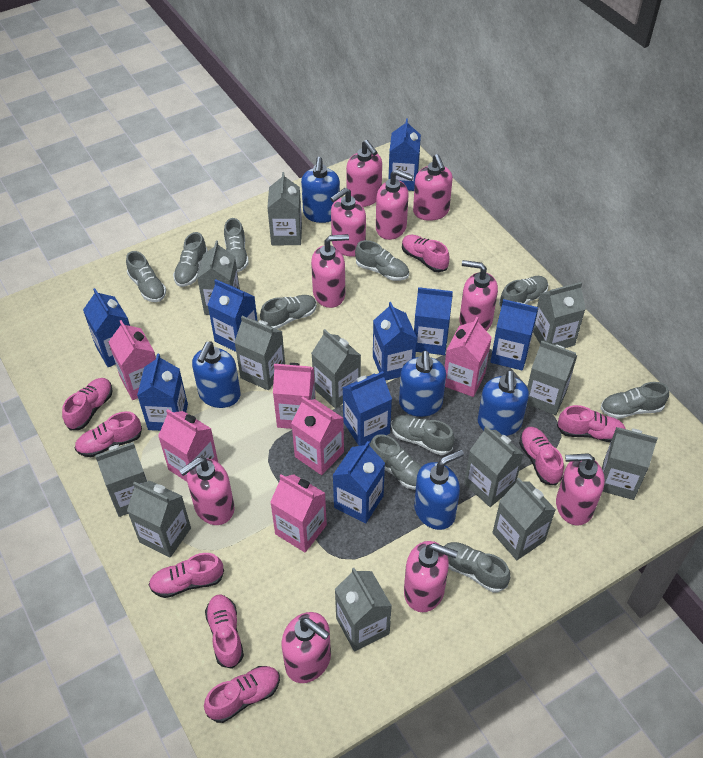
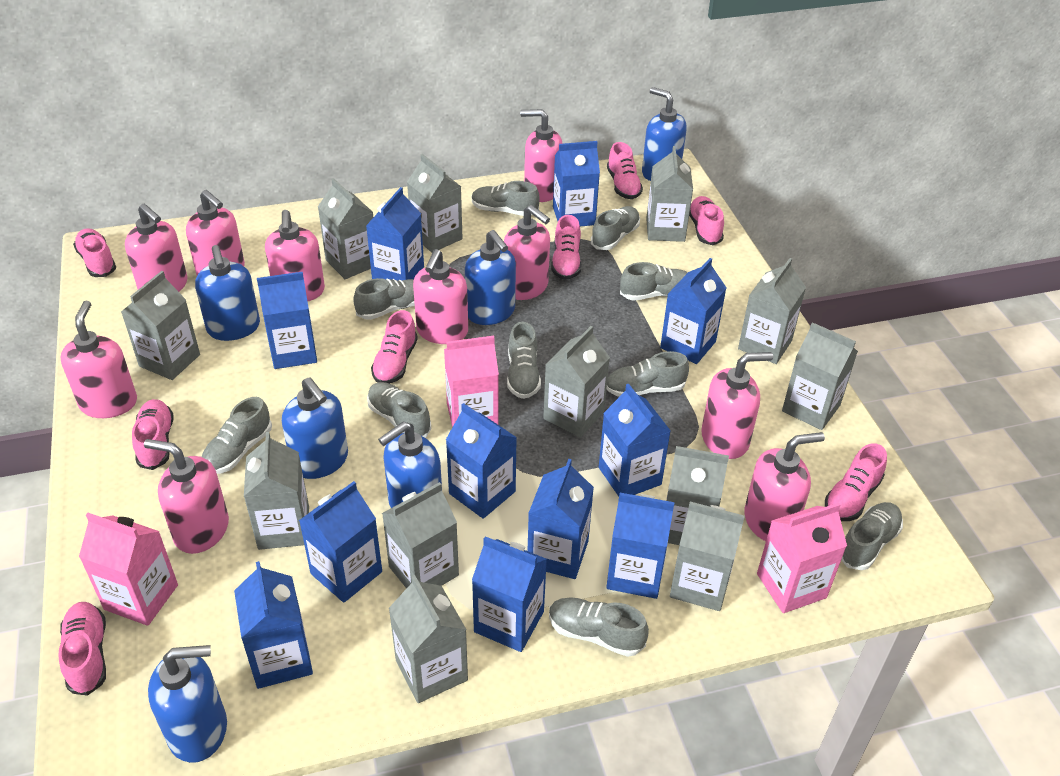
blue carton: 9 -> 11
blue soap dispenser: 5 -> 6
pink carton: 6 -> 3

